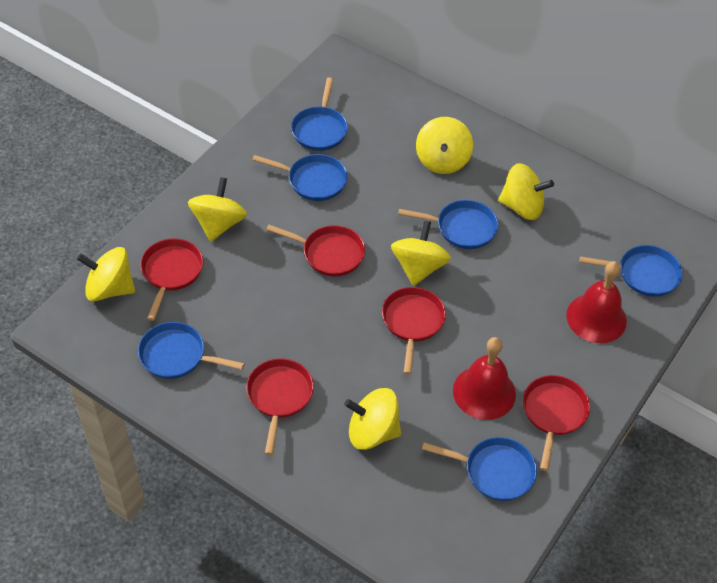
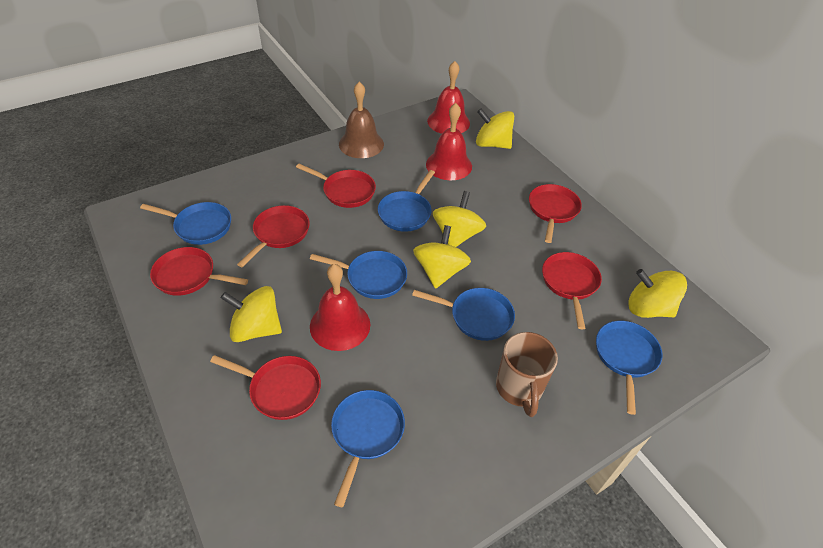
brown bell: 0 -> 1
brown mug: 0 -> 1
red bell: 2 -> 3
red pan: 5 -> 6
yellow spinning top: 6 -> 5

